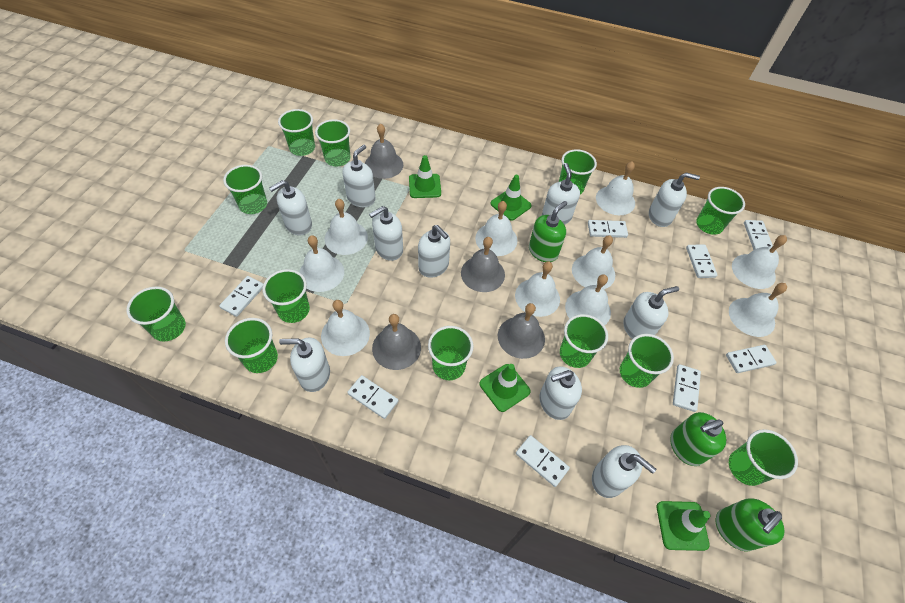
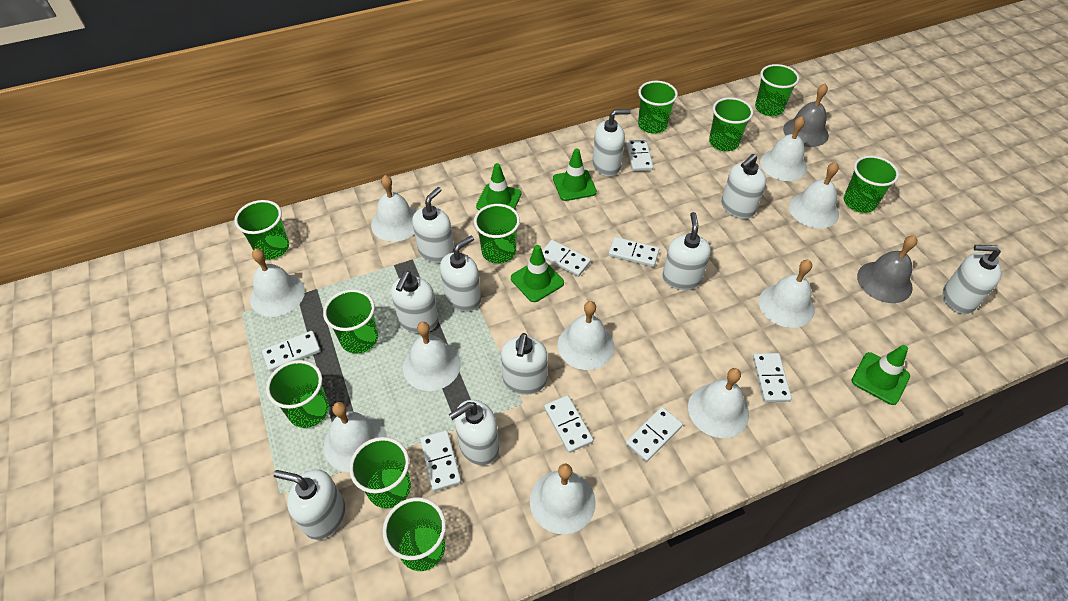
green cup: 12 -> 10
green soap dispenser: 3 -> 0
grey bell: 4 -> 2

